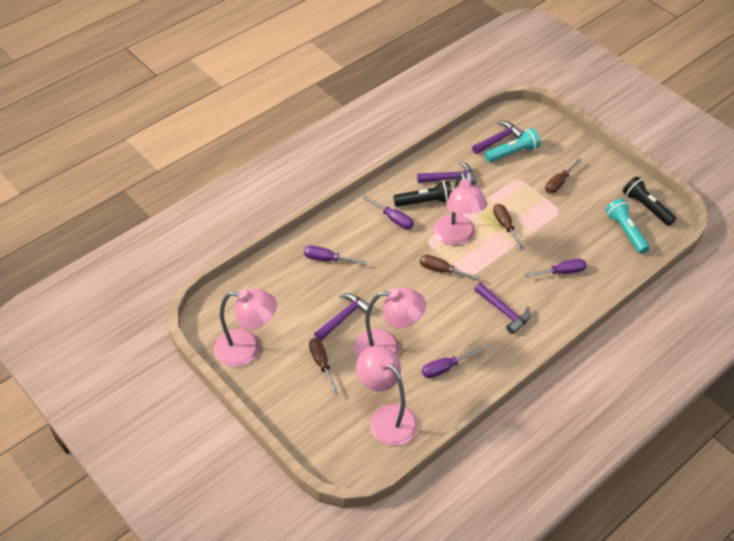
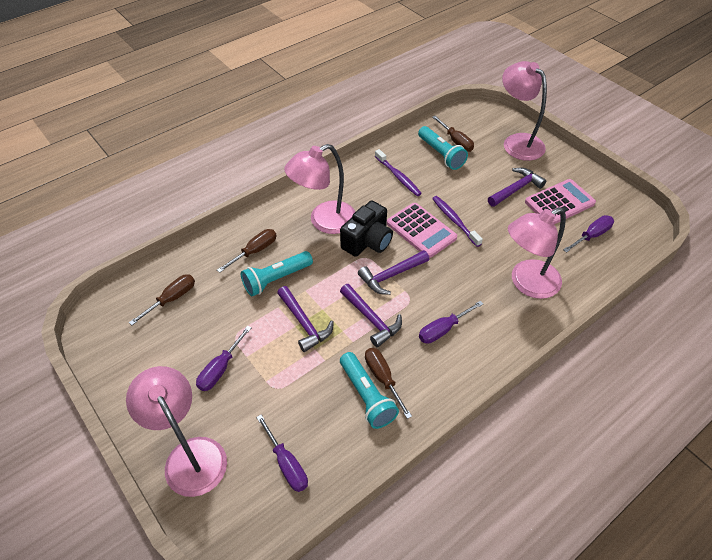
black camera: 0 -> 1
black flashlight: 2 -> 0
pink calculator: 0 -> 2
purple toothbrush: 0 -> 2
turquoise flashlight: 2 -> 3

